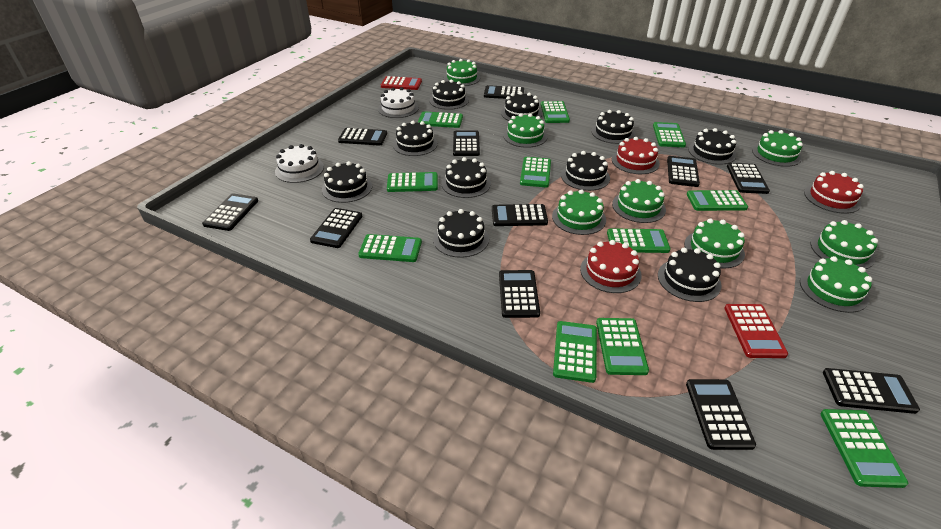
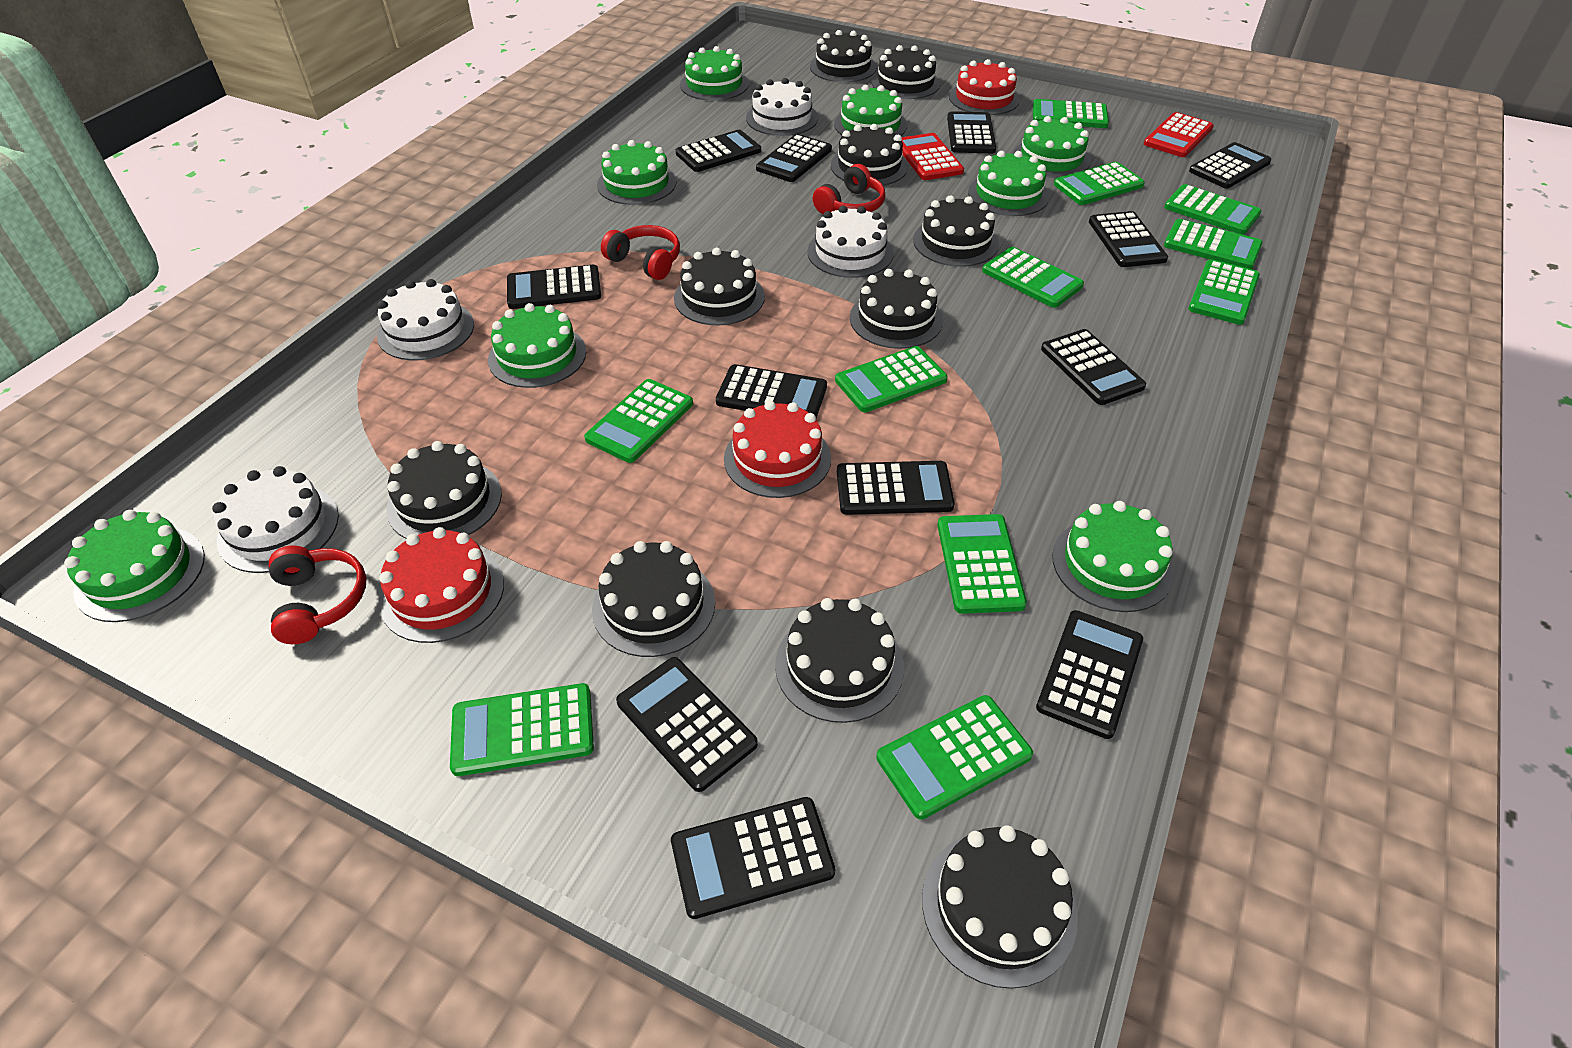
black calculator: 11 -> 12
red headphones: 0 -> 3
white cake: 2 -> 4

